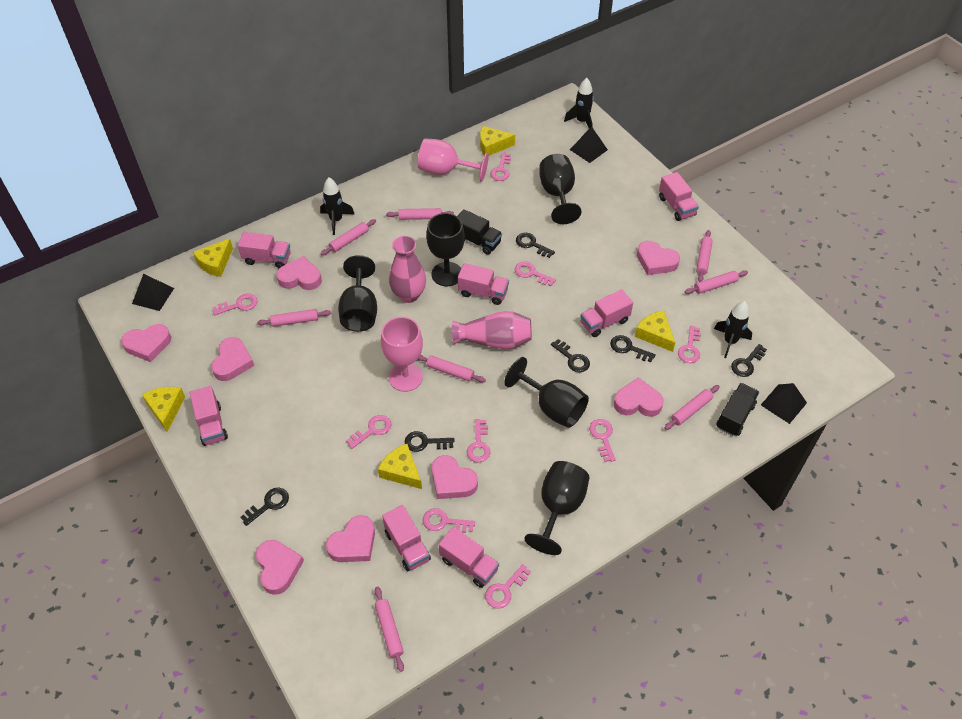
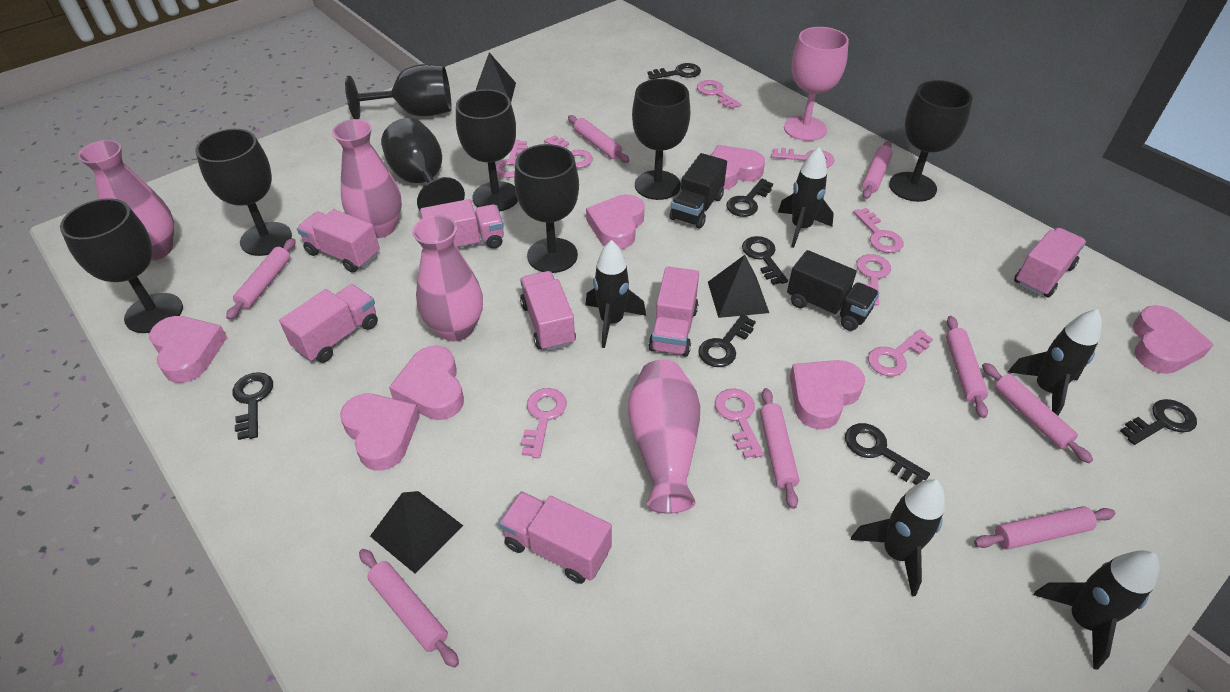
black goblet: 5 -> 8
black key: 6 -> 7
black rocket: 3 -> 5
pink goblet: 2 -> 1
pink heart: 8 -> 7
pink vase: 2 -> 4
yellow cheese: 5 -> 0

